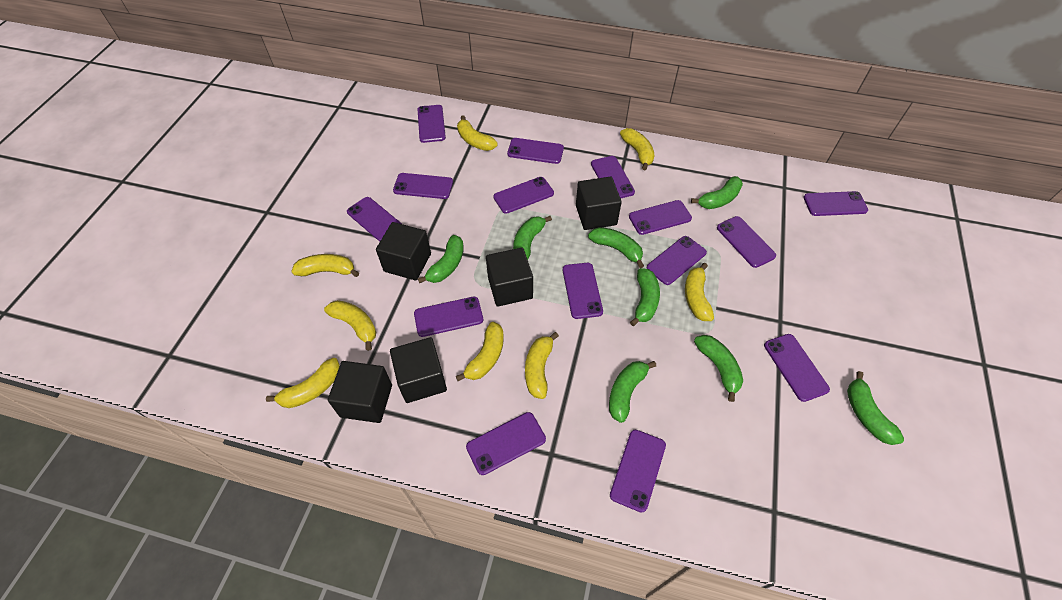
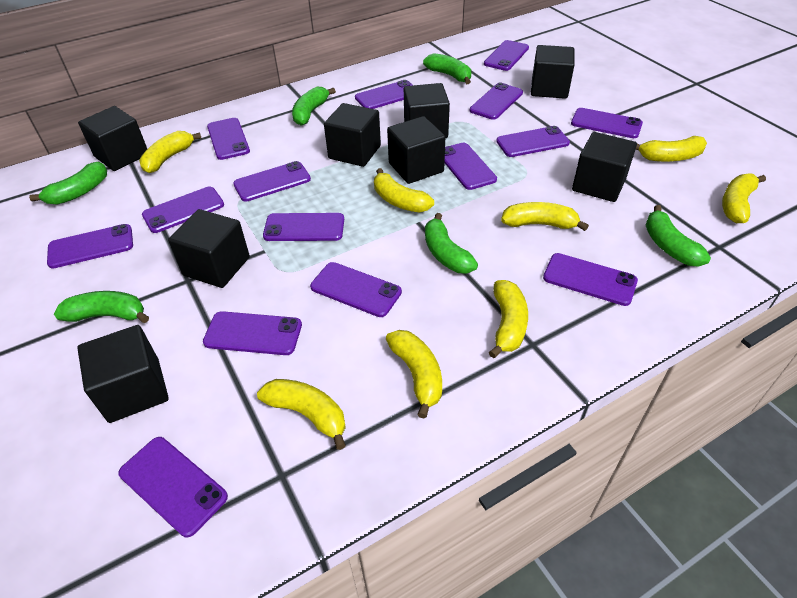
black cube: 5 -> 8
green banana: 8 -> 6

